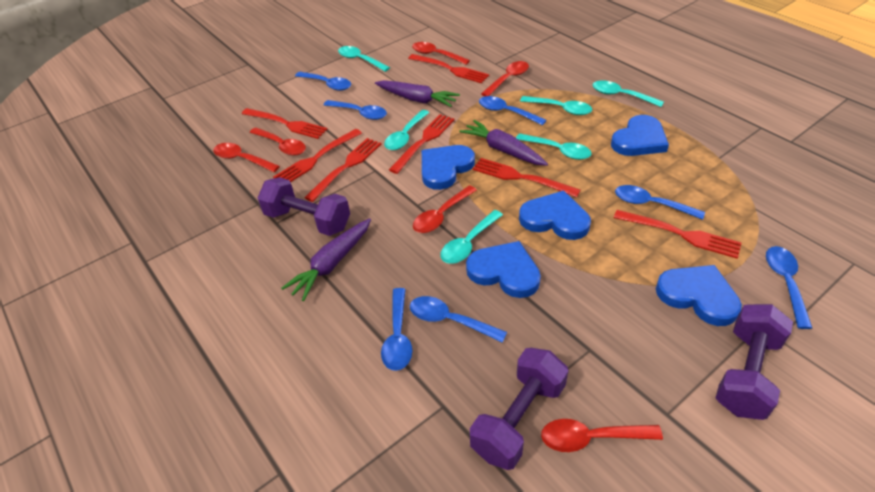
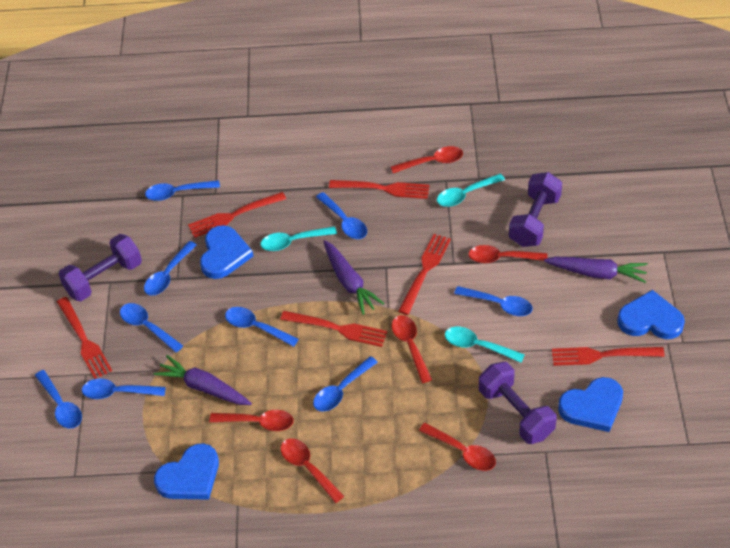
blue heart: 5 -> 4
blue spoon: 7 -> 9
red fork: 7 -> 6
turquoise spoon: 6 -> 3

